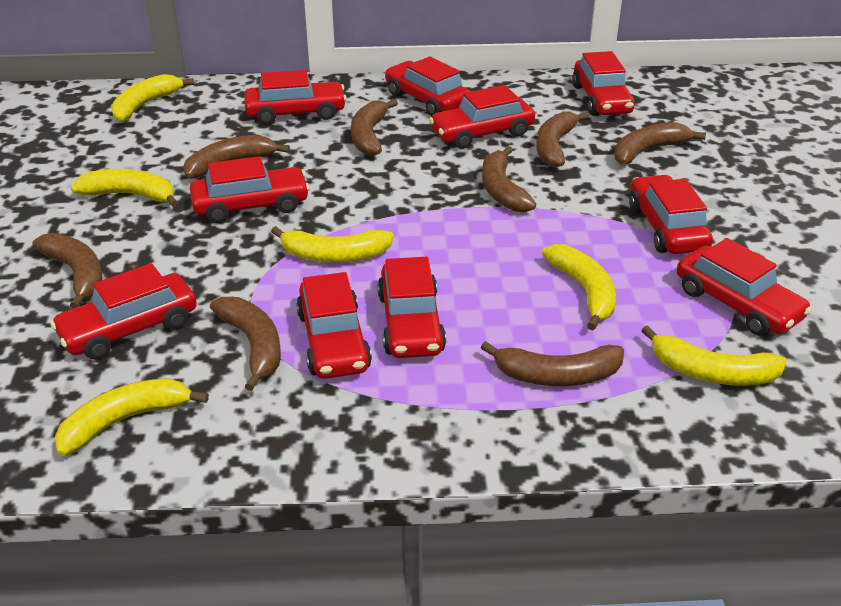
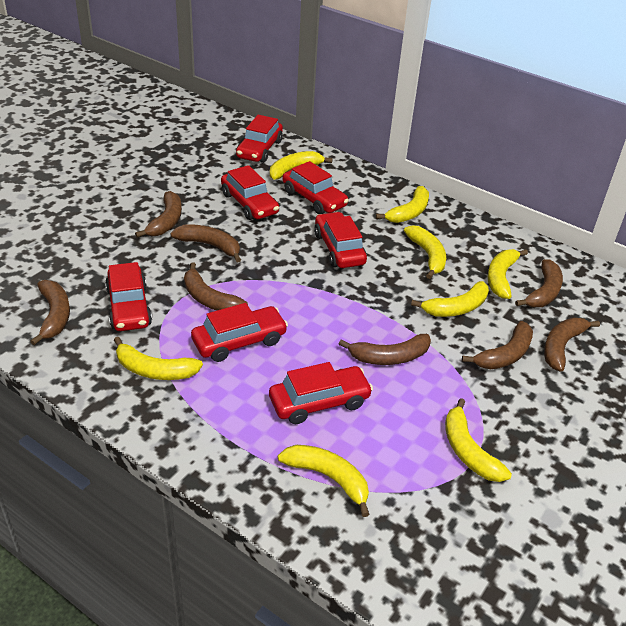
red car: 10 -> 7
yellow banana: 6 -> 8

